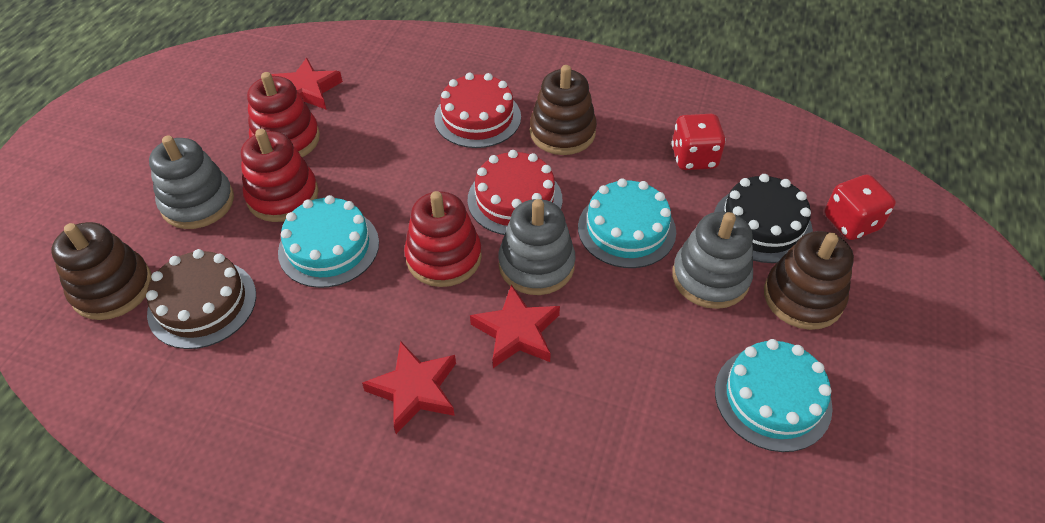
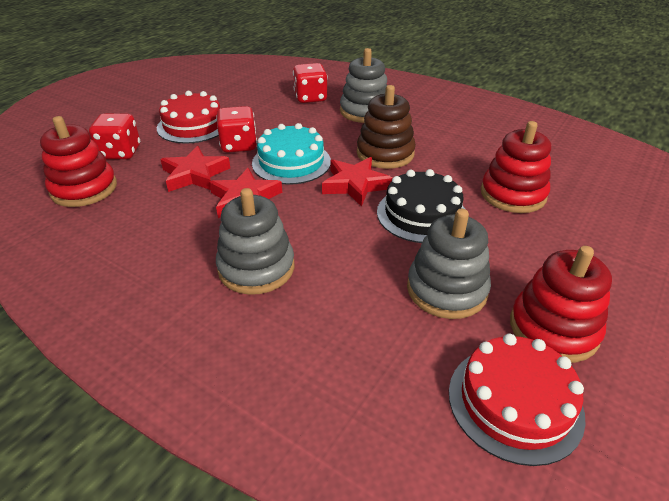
brown cake: 1 -> 0
brown stacking toy: 3 -> 1
red dice: 2 -> 3
turquoise cake: 3 -> 1

